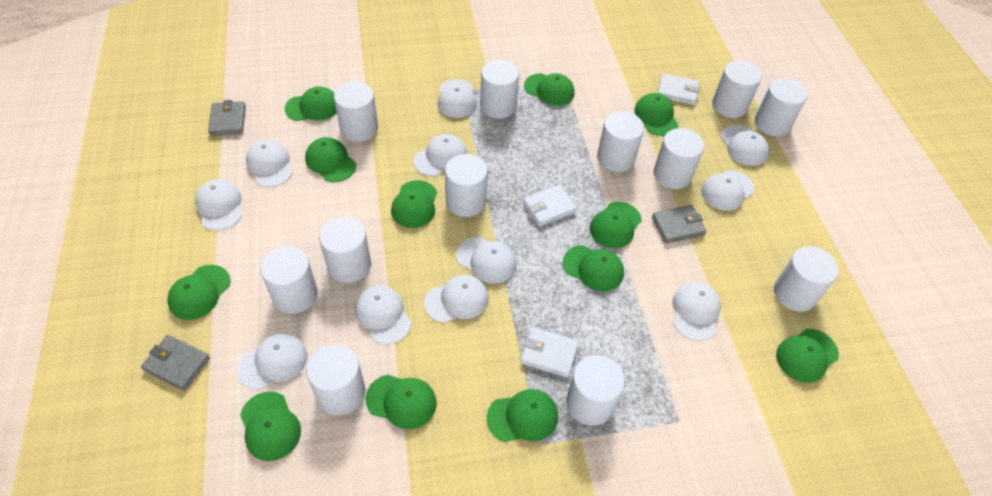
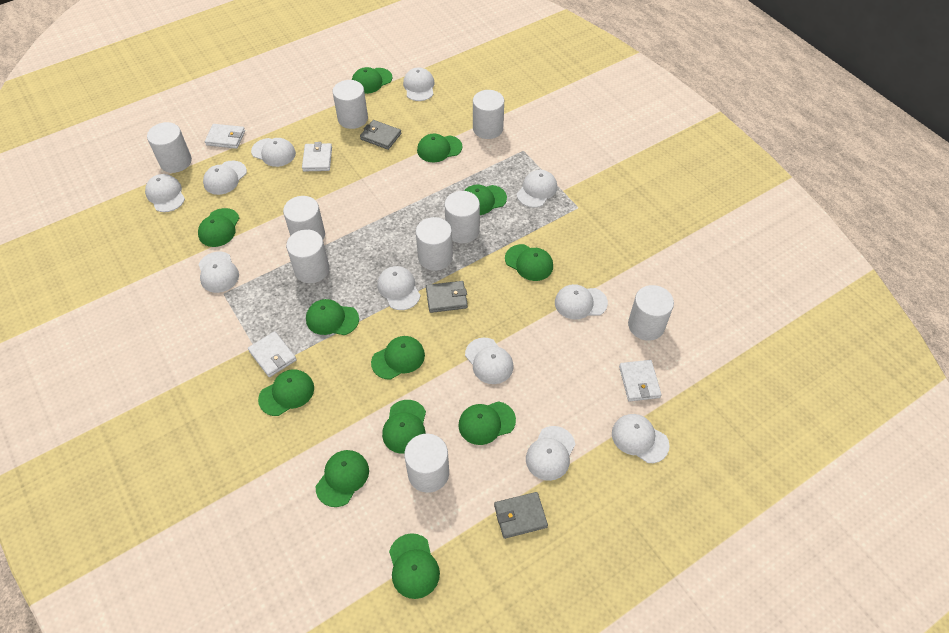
white cylinder: 12 -> 9
white wallet: 3 -> 4

